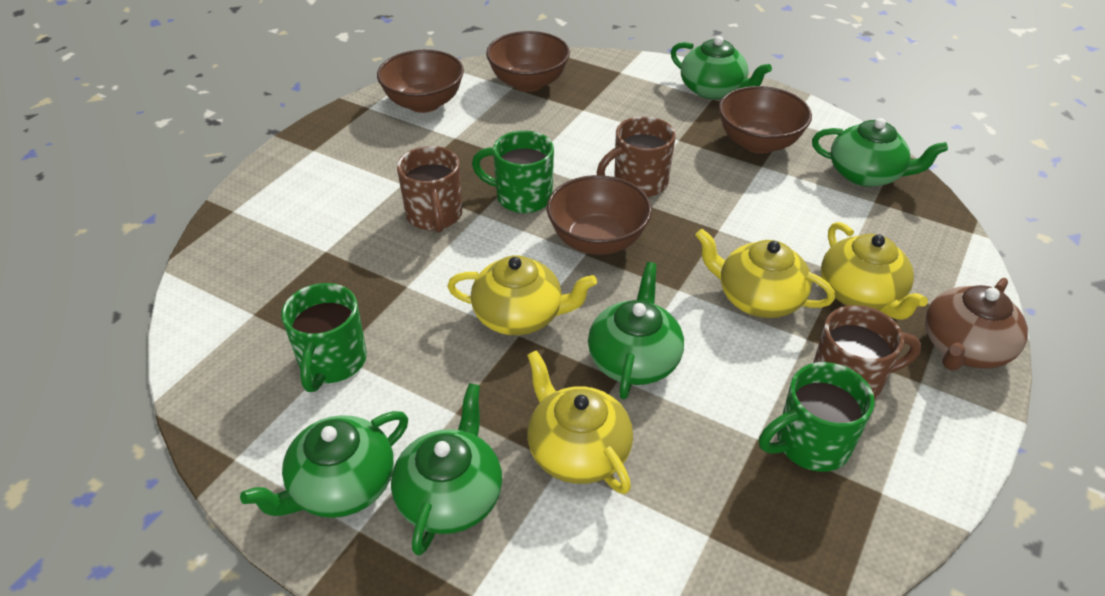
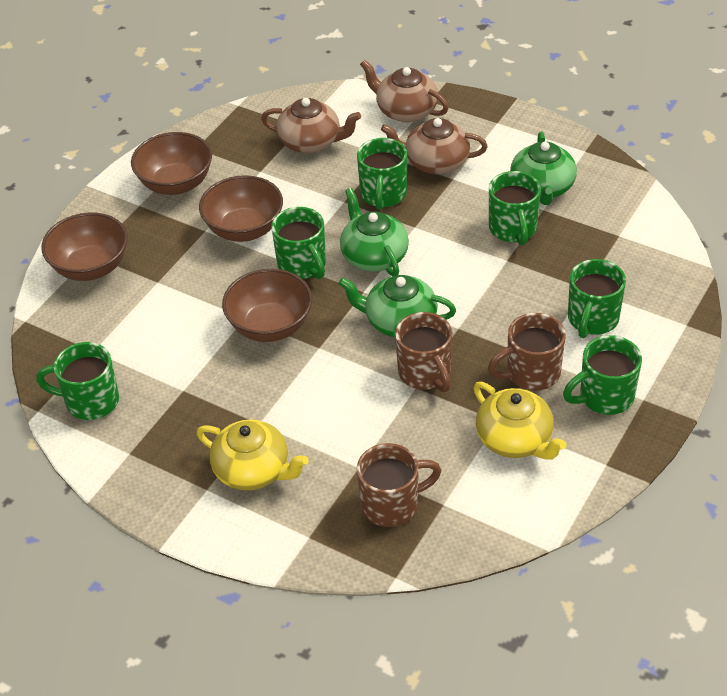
brown teapot: 1 -> 3
green mug: 3 -> 6
green teapot: 5 -> 3
yellow teapot: 4 -> 2

